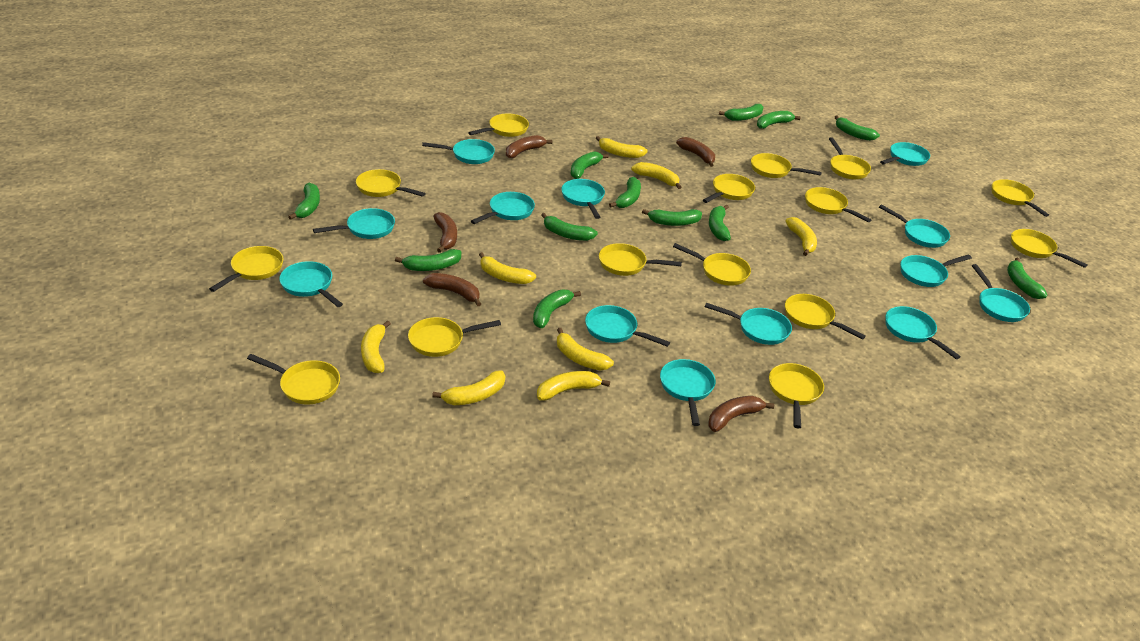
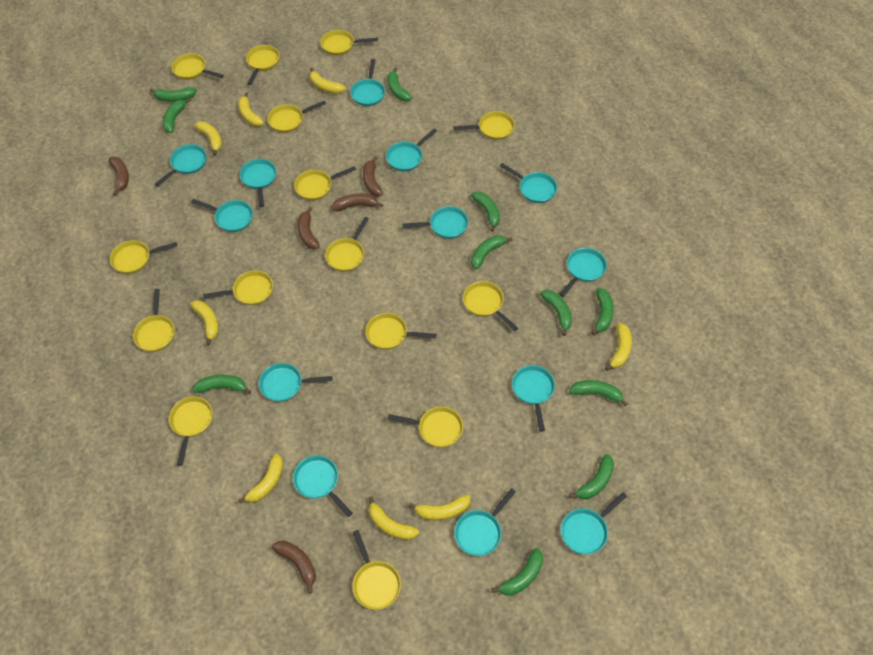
green banana: 12 -> 11

